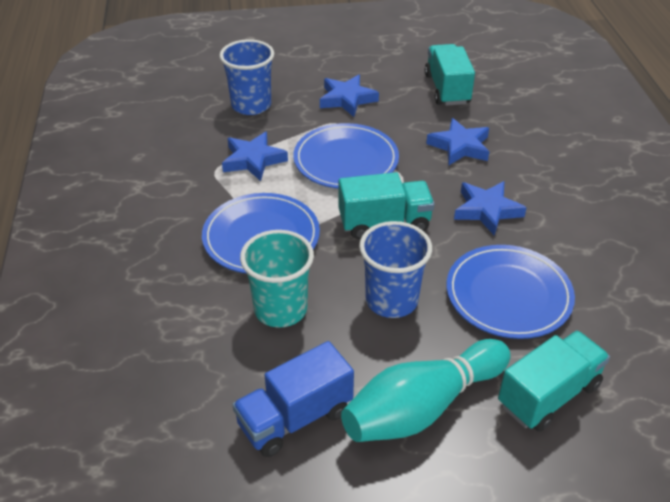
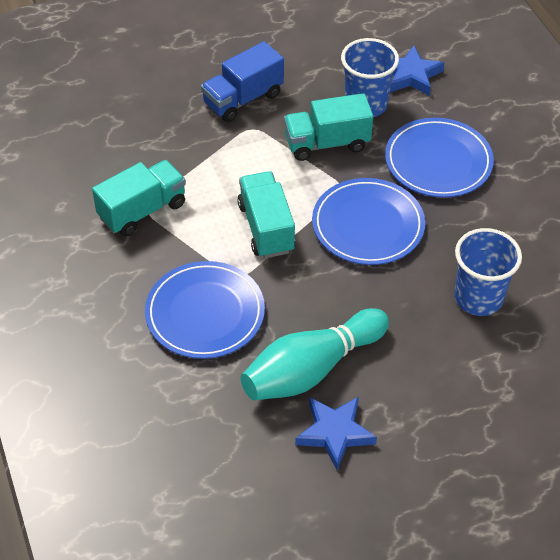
blue star: 4 -> 2
turquoise cup: 1 -> 0

